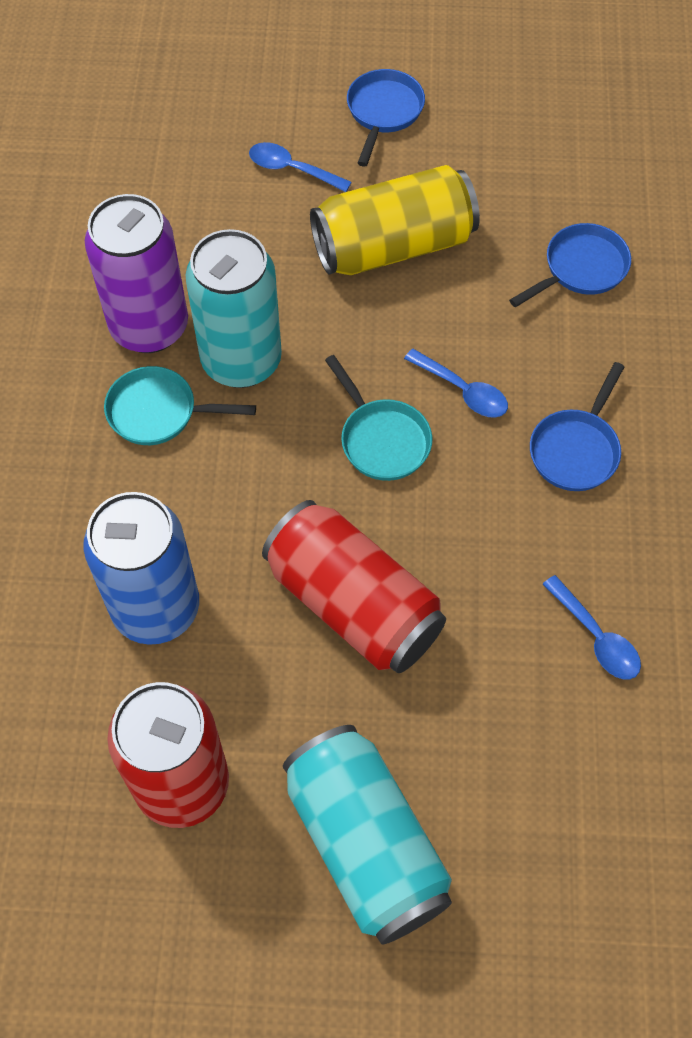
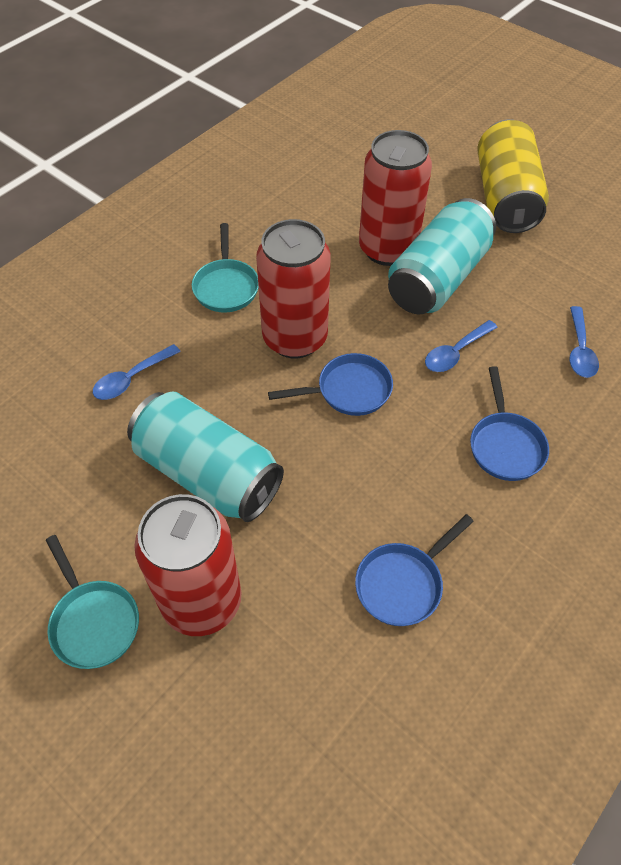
blue can: 1 -> 0
purple can: 1 -> 0
red can: 2 -> 3

